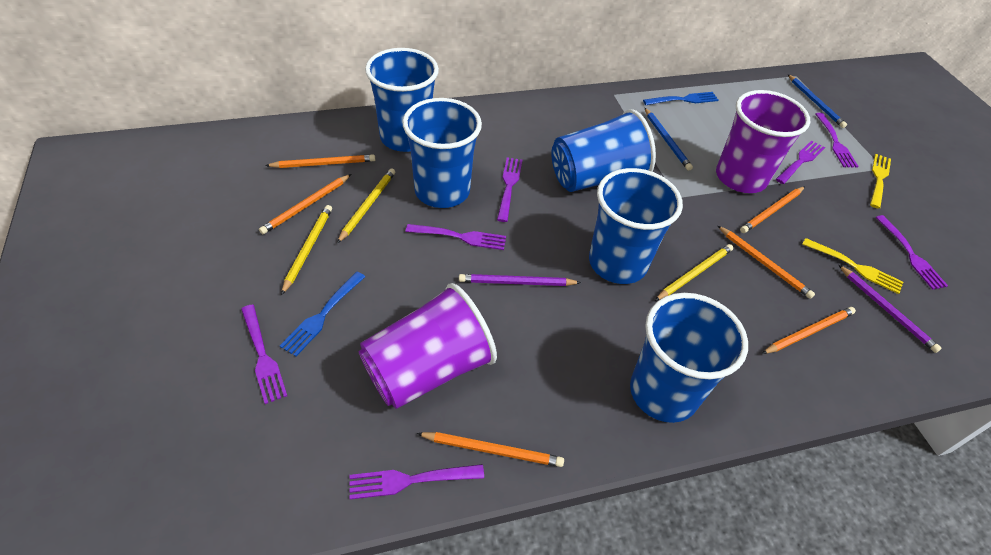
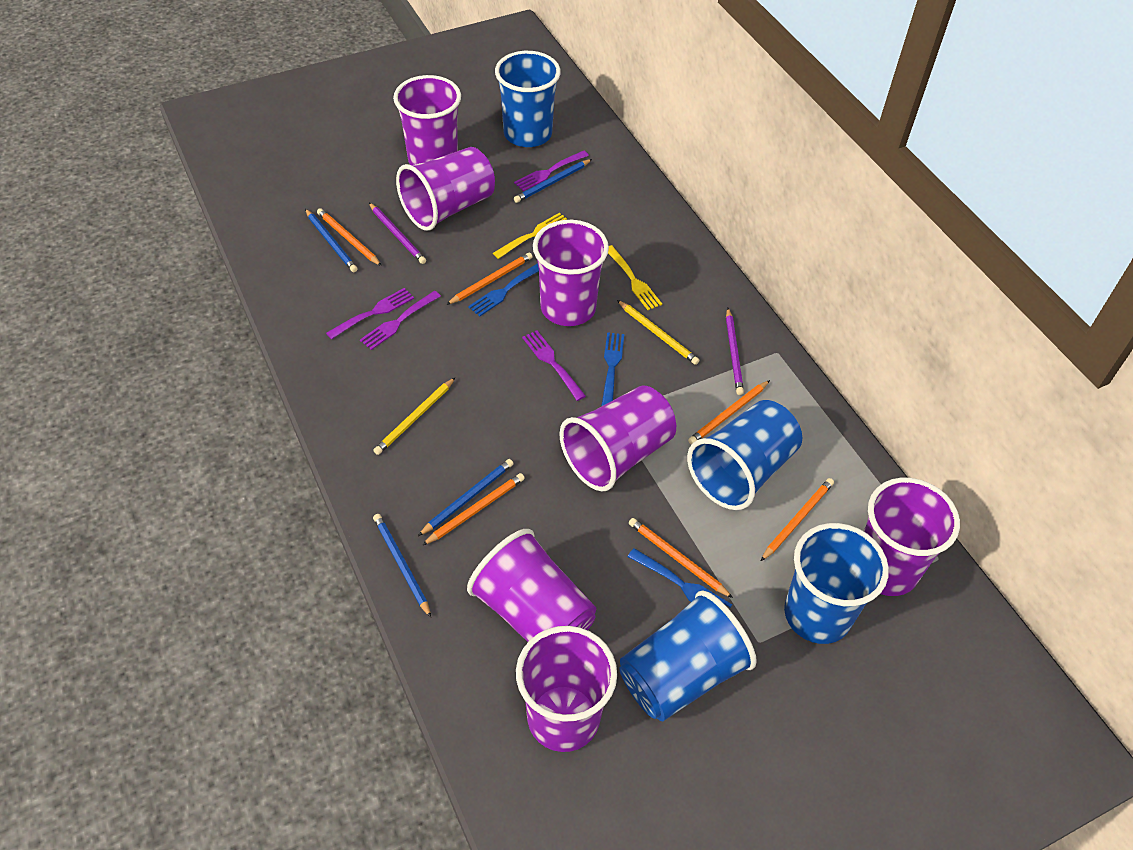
blue cup: 5 -> 4
blue fork: 2 -> 3
blue pencil: 2 -> 4
purple cup: 2 -> 7
purple fork: 7 -> 4
yellow pencil: 3 -> 2

